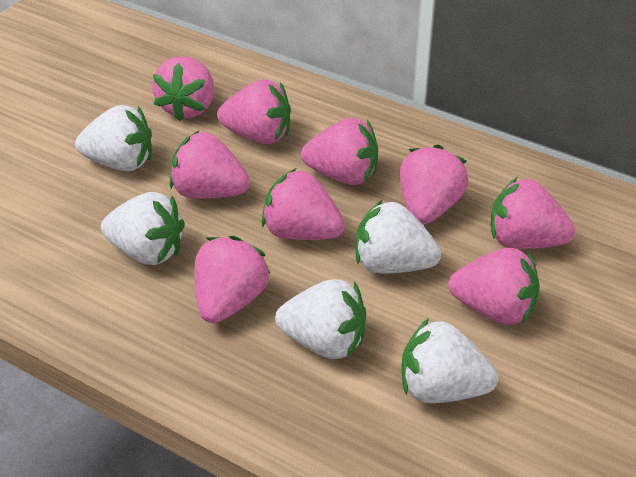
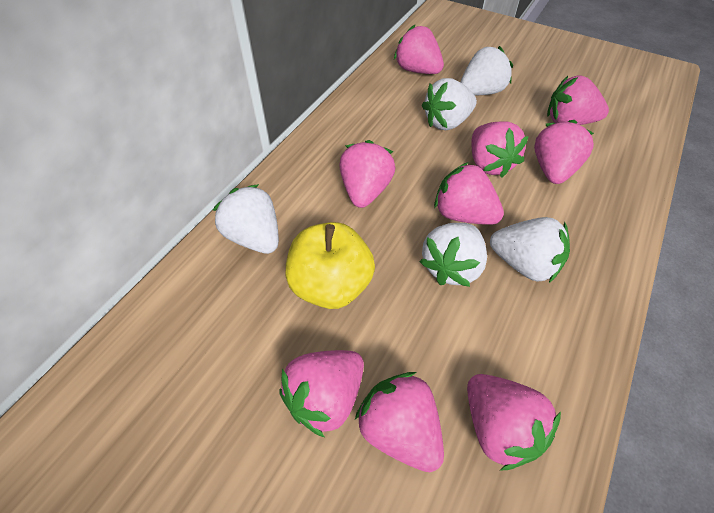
yellow apple: 0 -> 1

